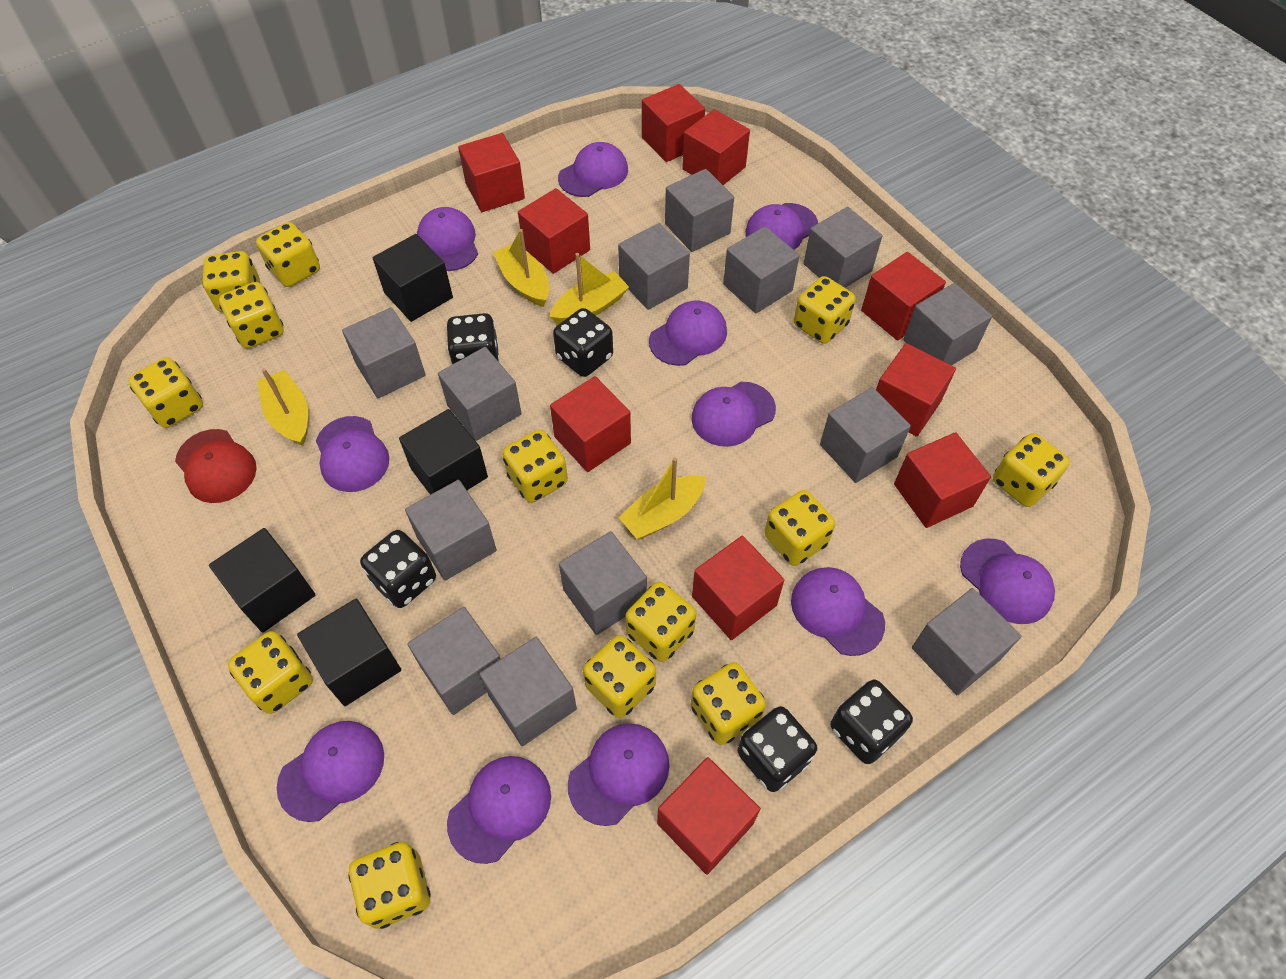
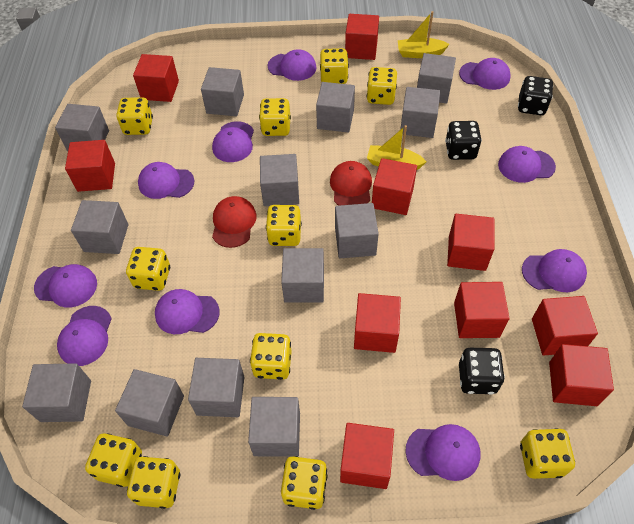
black cube: 4 -> 0
black dice: 5 -> 3
purple cap: 11 -> 10
red cap: 1 -> 2
yellow boat: 4 -> 2
yellow dice: 13 -> 11

